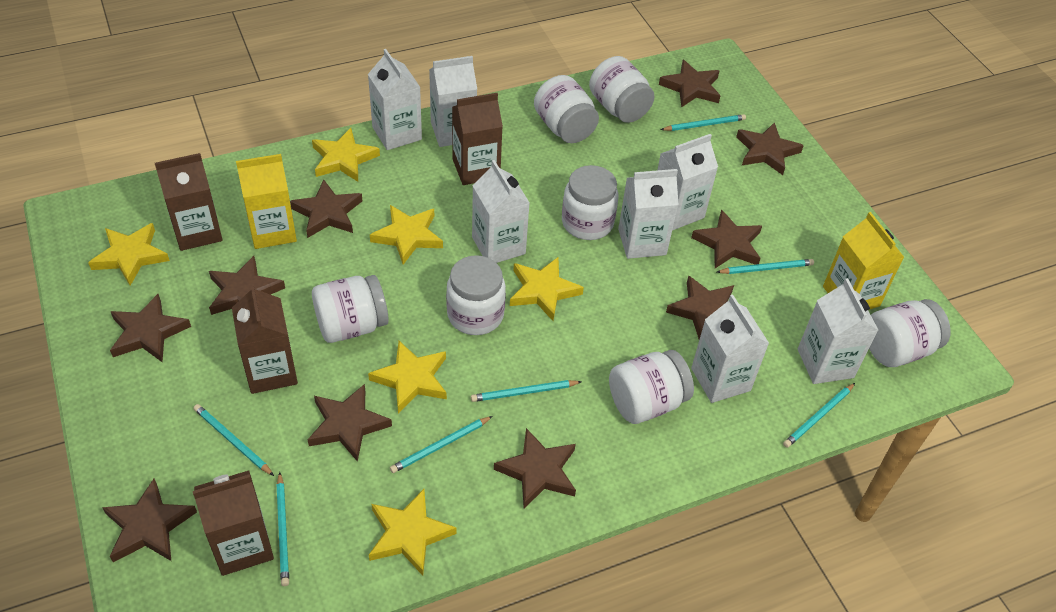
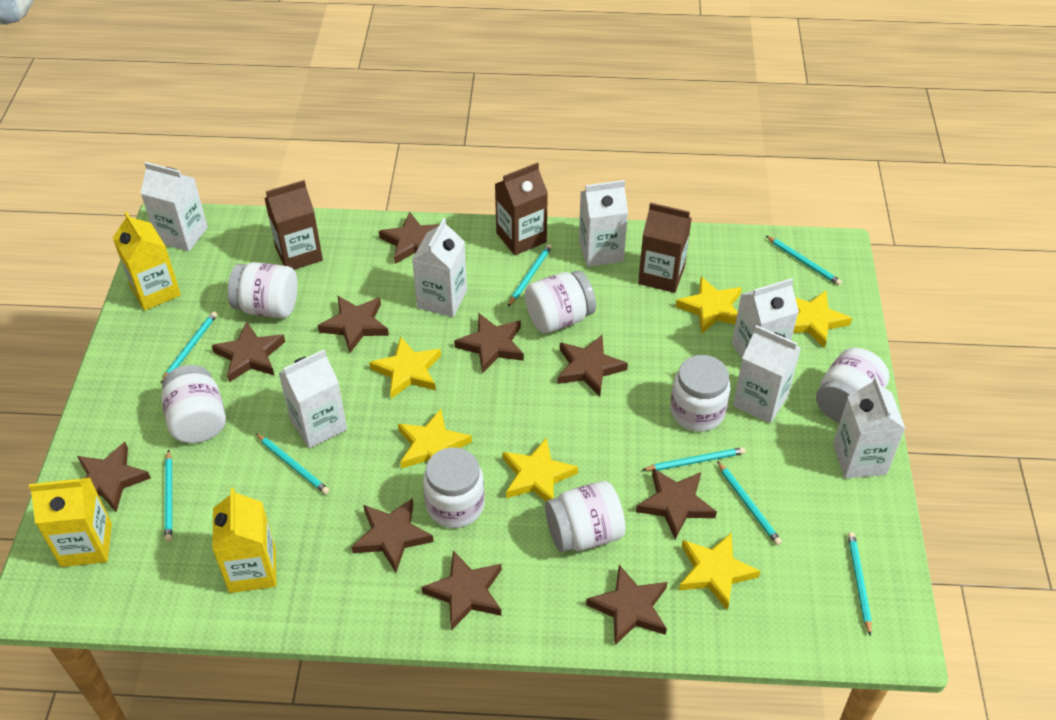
brown carton: 4 -> 3
turquoise pencil: 7 -> 8
yellow carton: 2 -> 3

